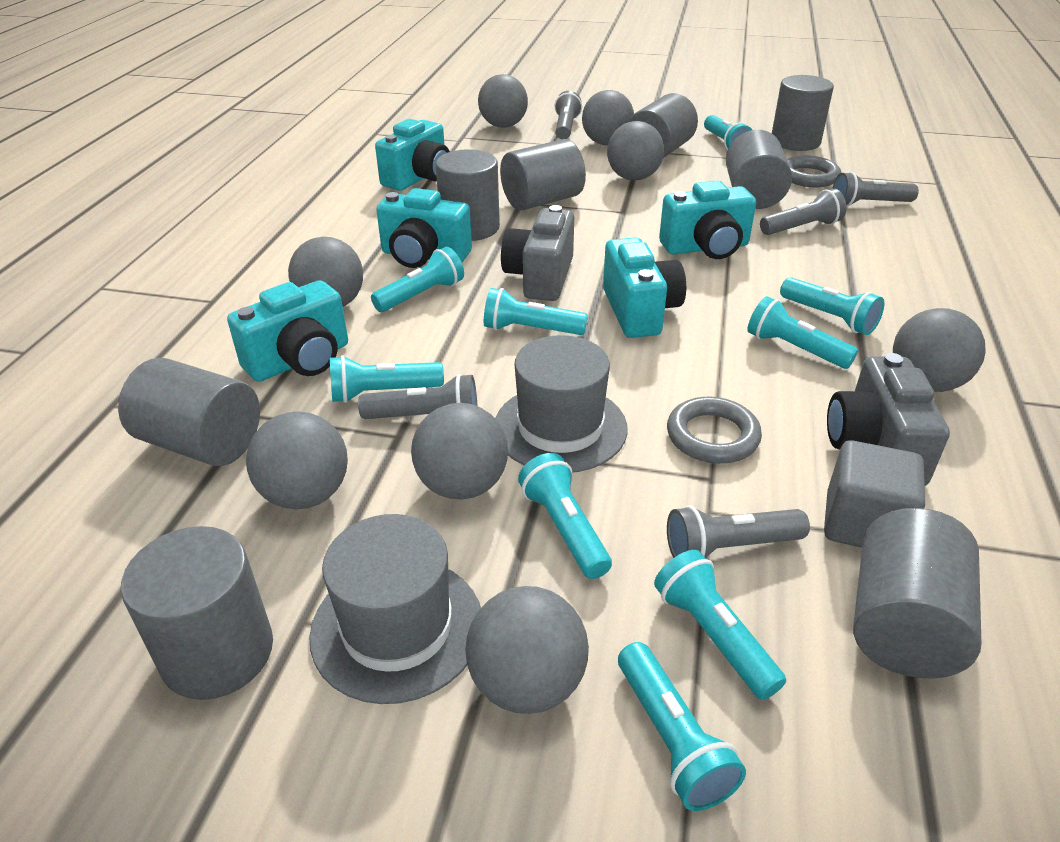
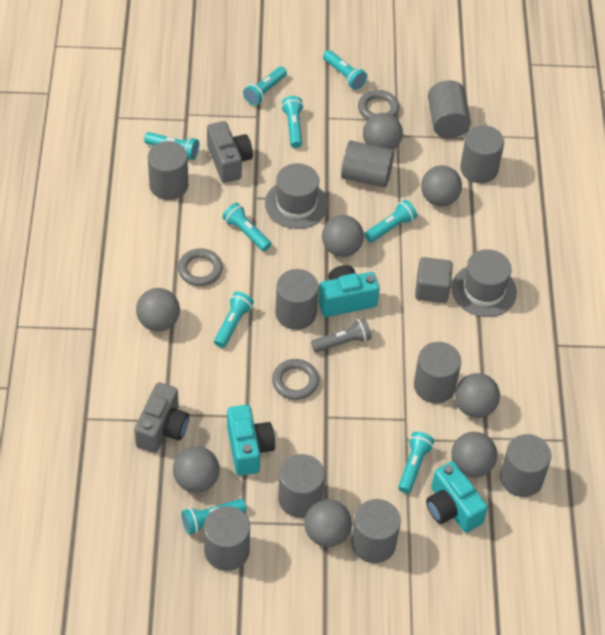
grey cylinder: 8 -> 10
grey flashlight: 5 -> 1
grey ring: 2 -> 3
turquoise camera: 5 -> 3

